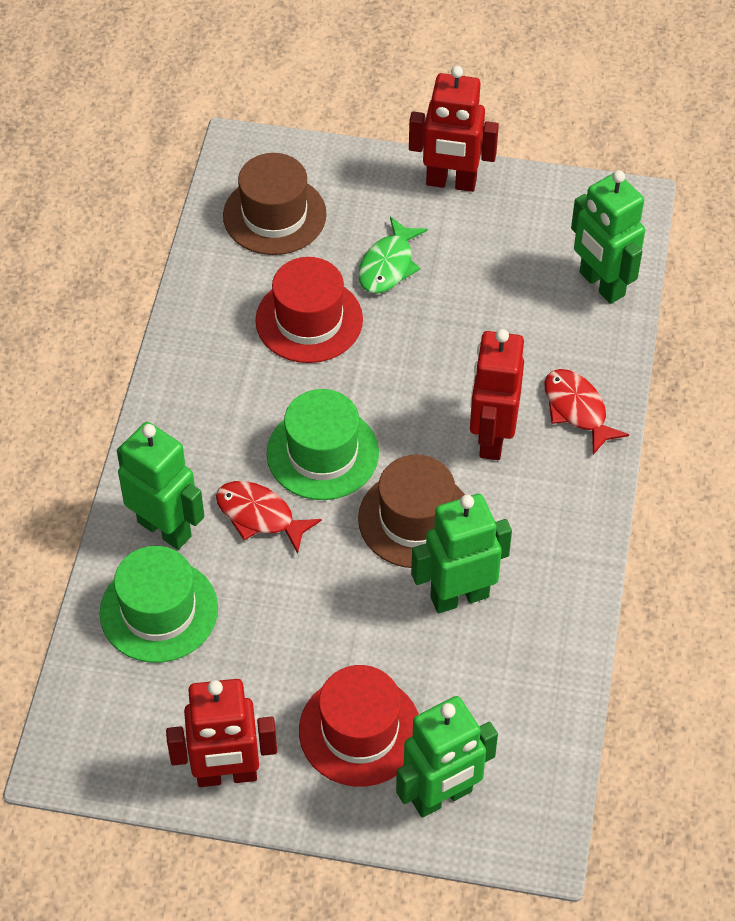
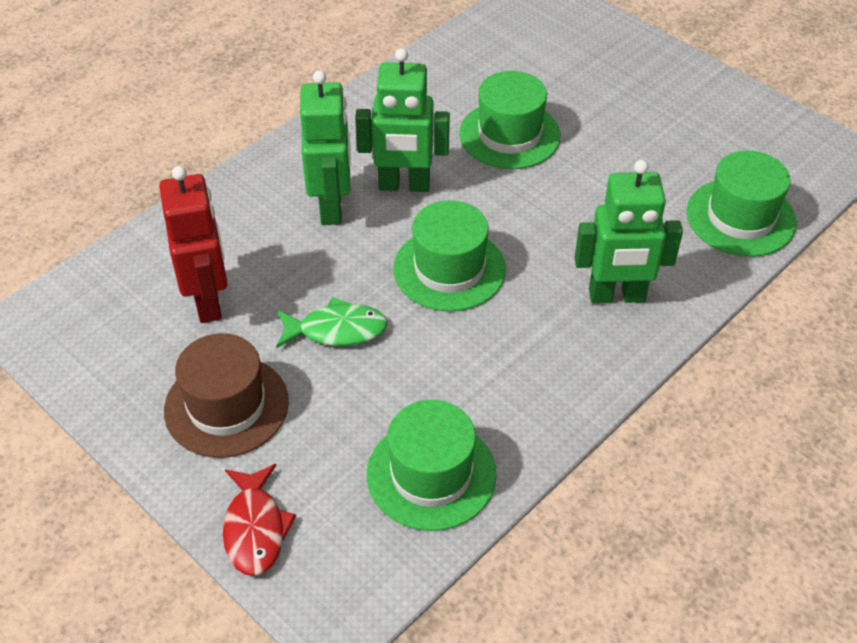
brown hat: 2 -> 1
green hat: 2 -> 4
green robot: 4 -> 3
red fish: 2 -> 1
red hat: 2 -> 0
red robot: 3 -> 1

